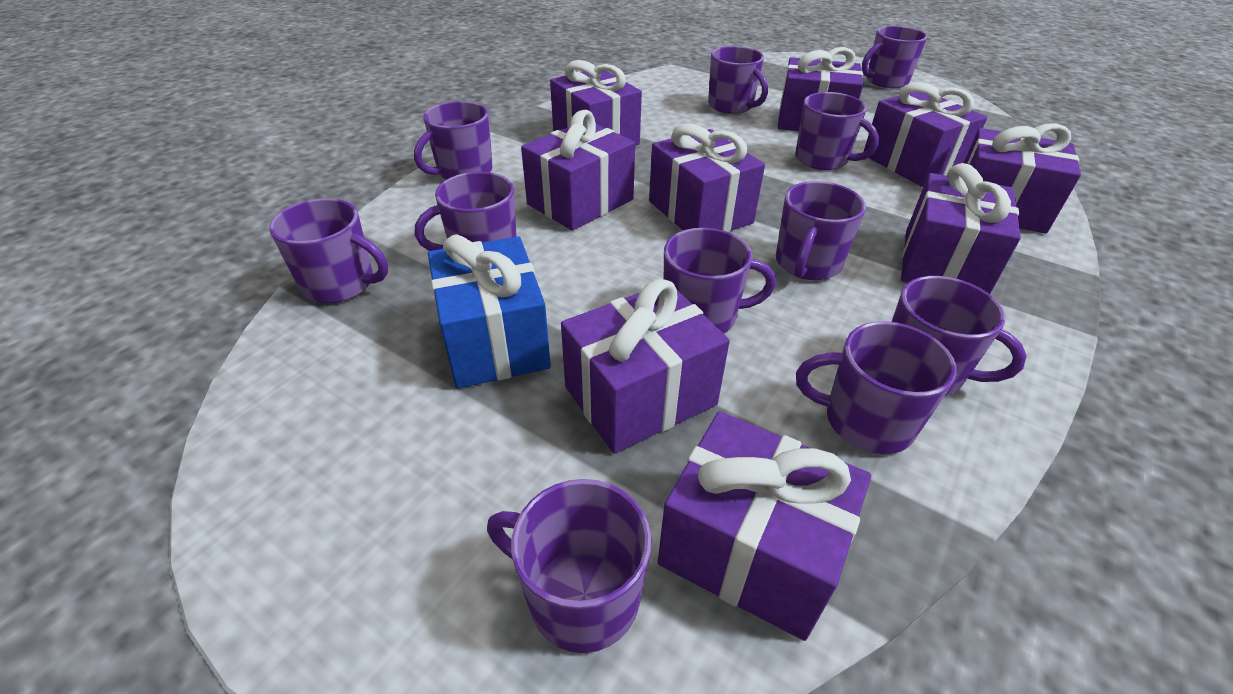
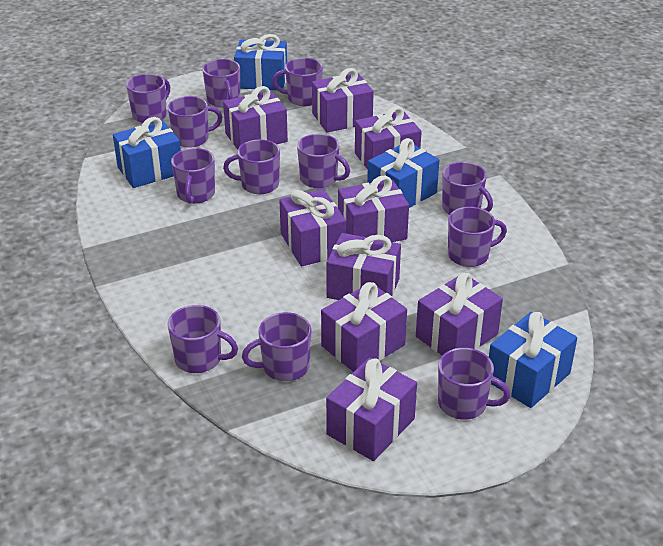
blue gift: 1 -> 4
purple mug: 11 -> 12

